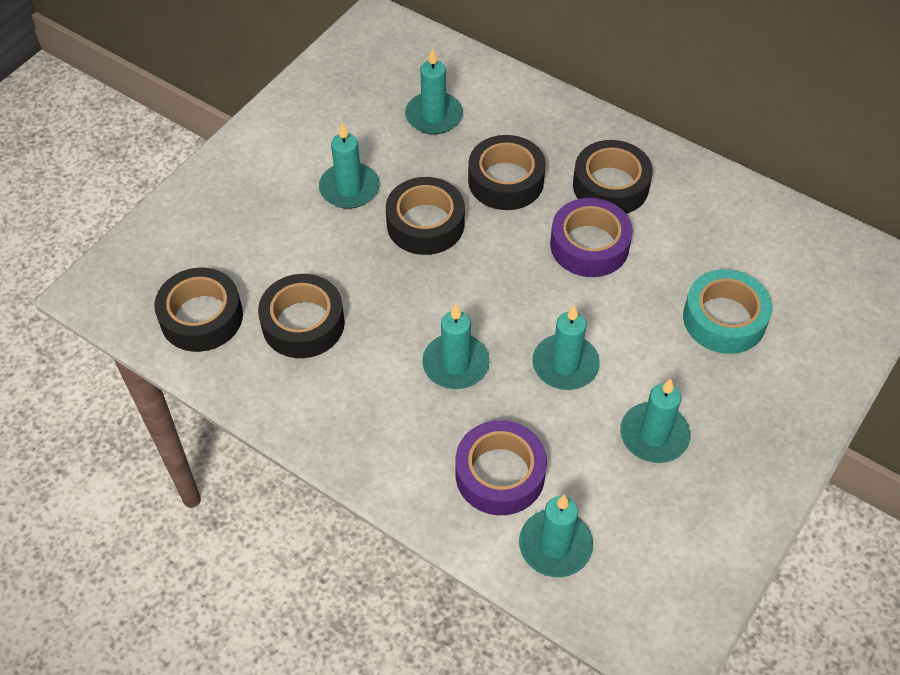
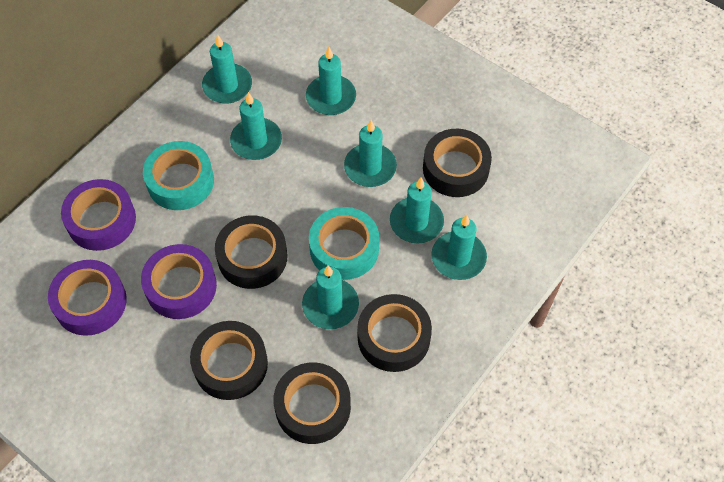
purple tape: 2 -> 3
turquoise candle: 6 -> 7
turquoise tape: 1 -> 2

